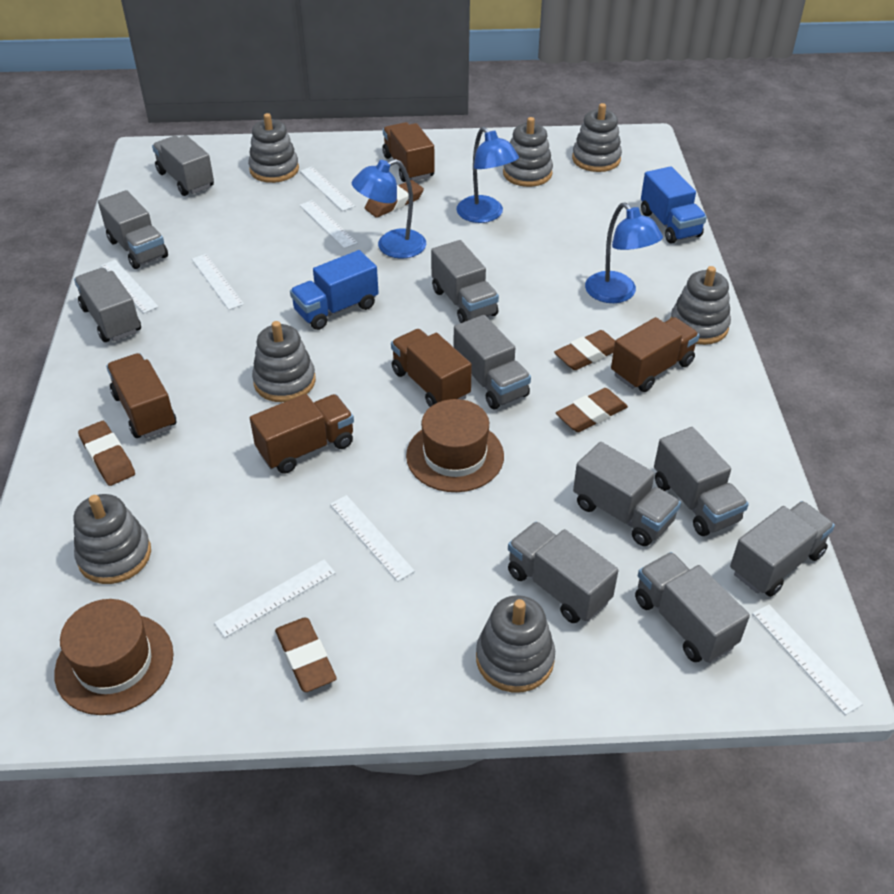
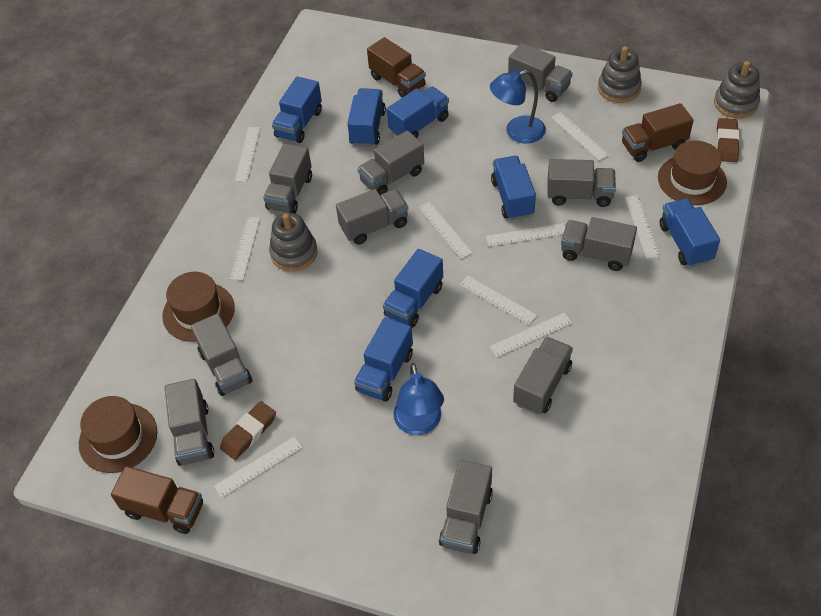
blue lamp: 3 -> 2
blue truck: 2 -> 7
brown eraser: 5 -> 2
brown hat: 2 -> 3
brown truck: 5 -> 3
grey stacking toy: 7 -> 3
white ruler: 7 -> 9

